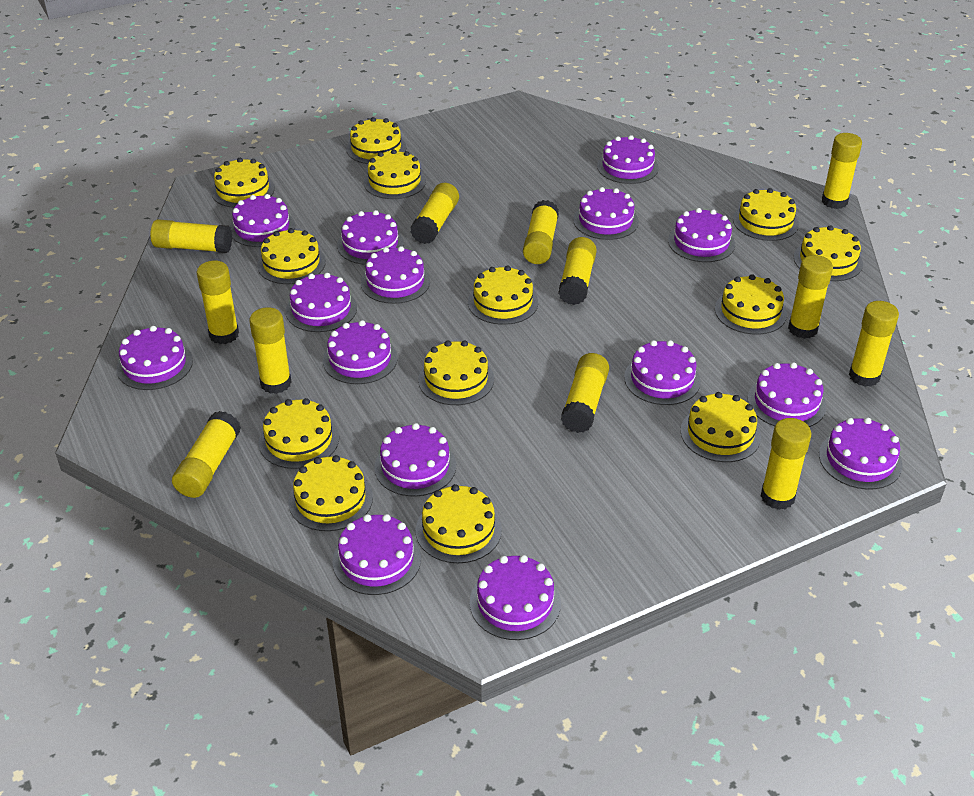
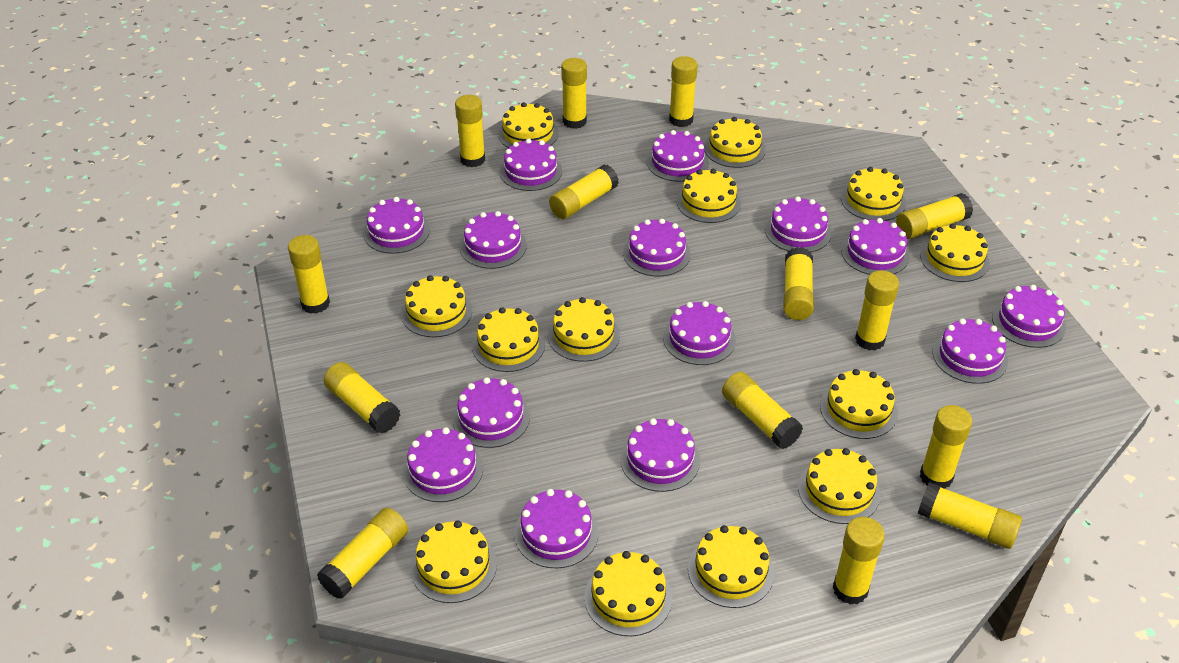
purple cake: 15 -> 14
yellow glue stick: 12 -> 14

